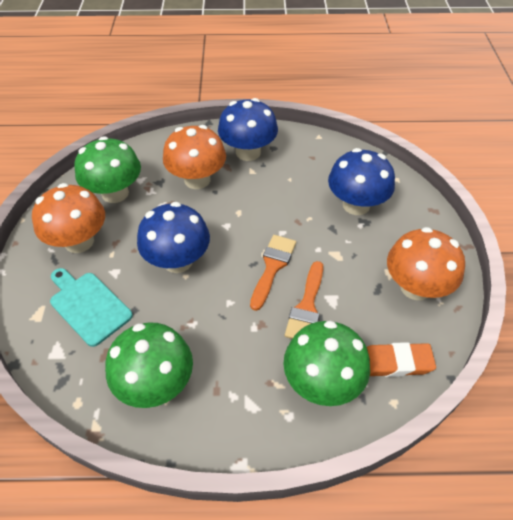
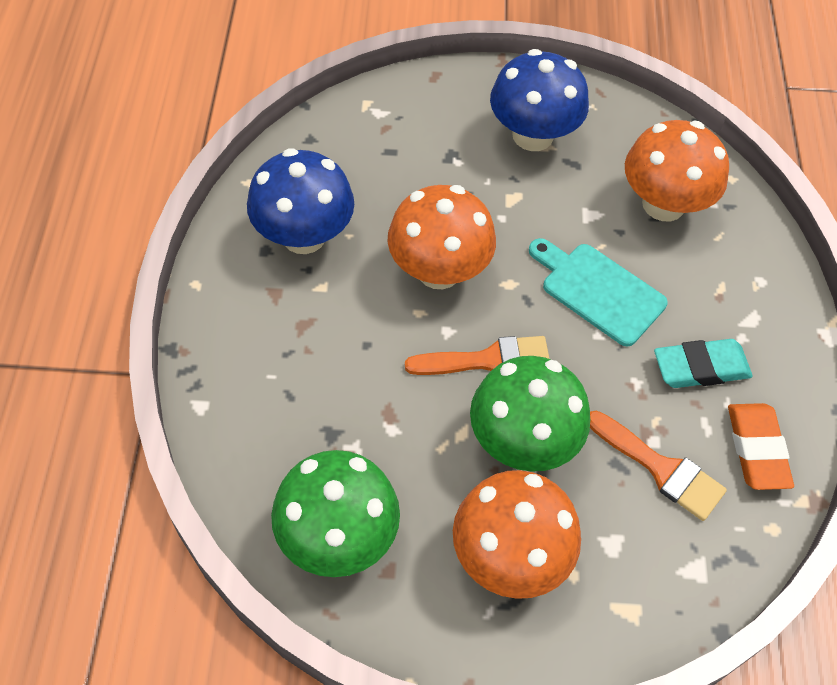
blue mushroom: 3 -> 2
green mushroom: 3 -> 2
turquoise eraser: 0 -> 1

